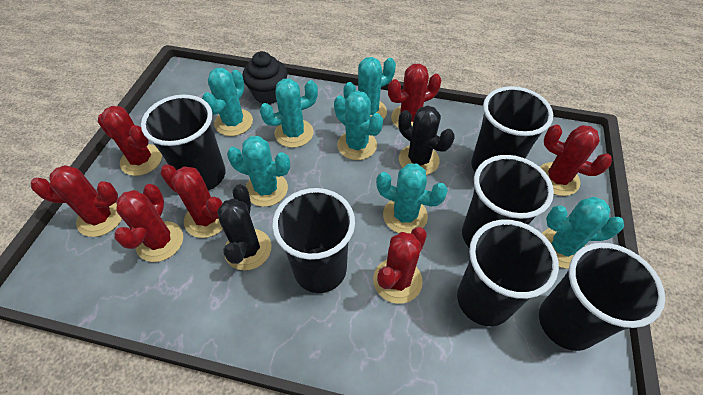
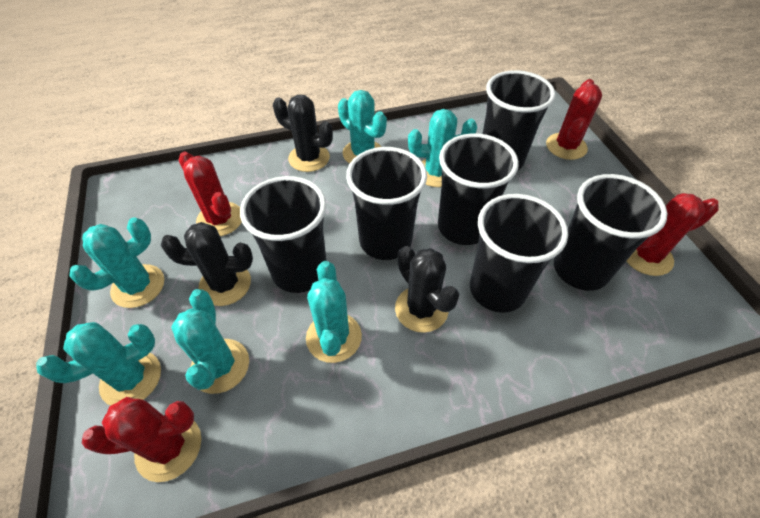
black cactus: 2 -> 3
black cupcake: 1 -> 0
red cactus: 7 -> 4
turquoise cactus: 7 -> 6

